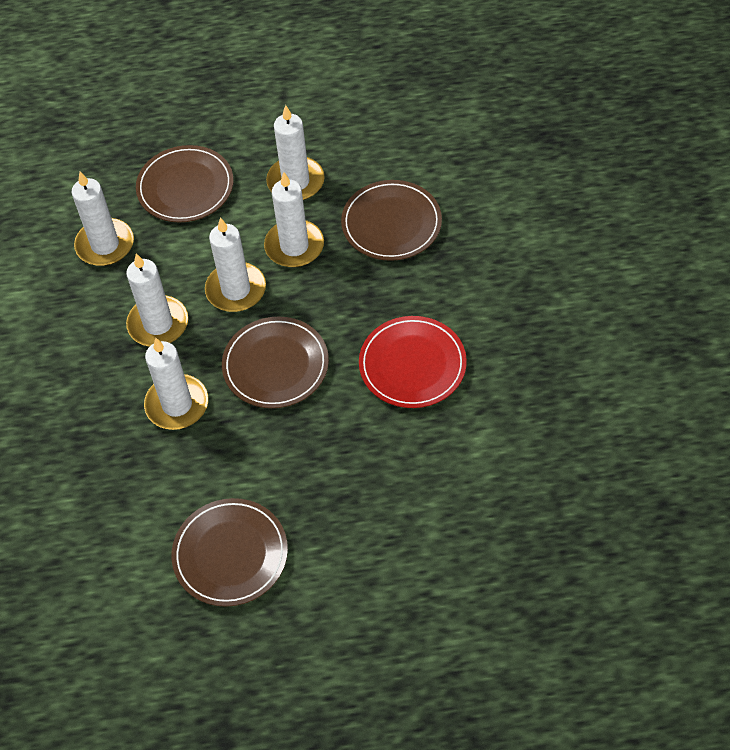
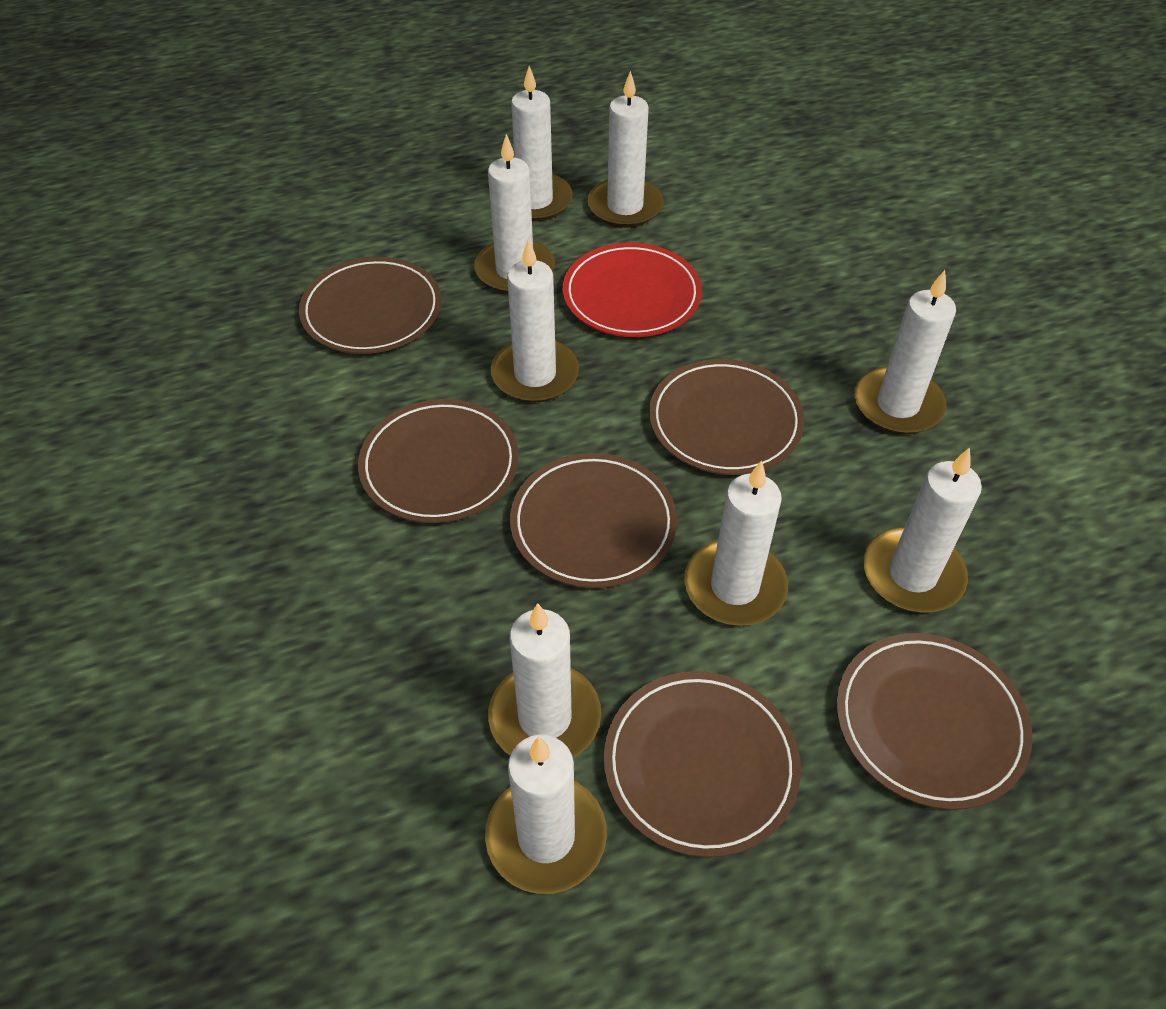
brown plate: 4 -> 6
white candle: 6 -> 9

